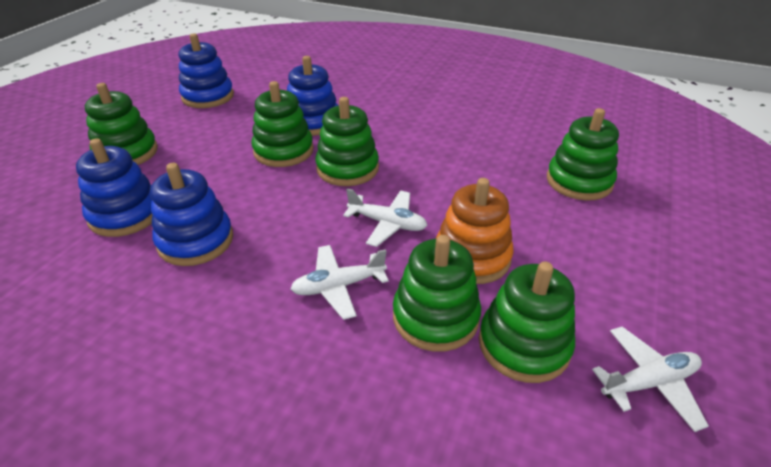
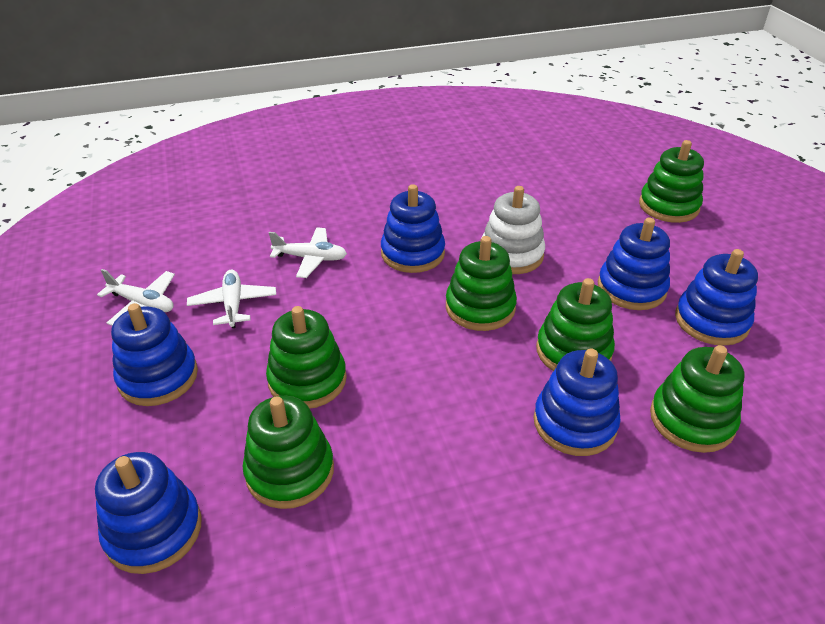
blue stacking toy: 4 -> 6
orange stacking toy: 1 -> 0
white stacking toy: 0 -> 1

